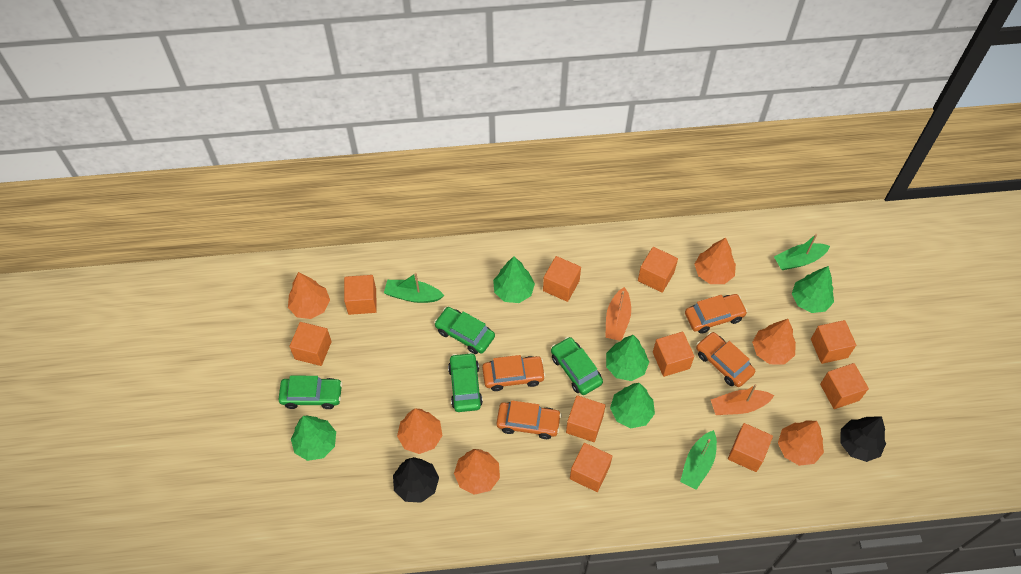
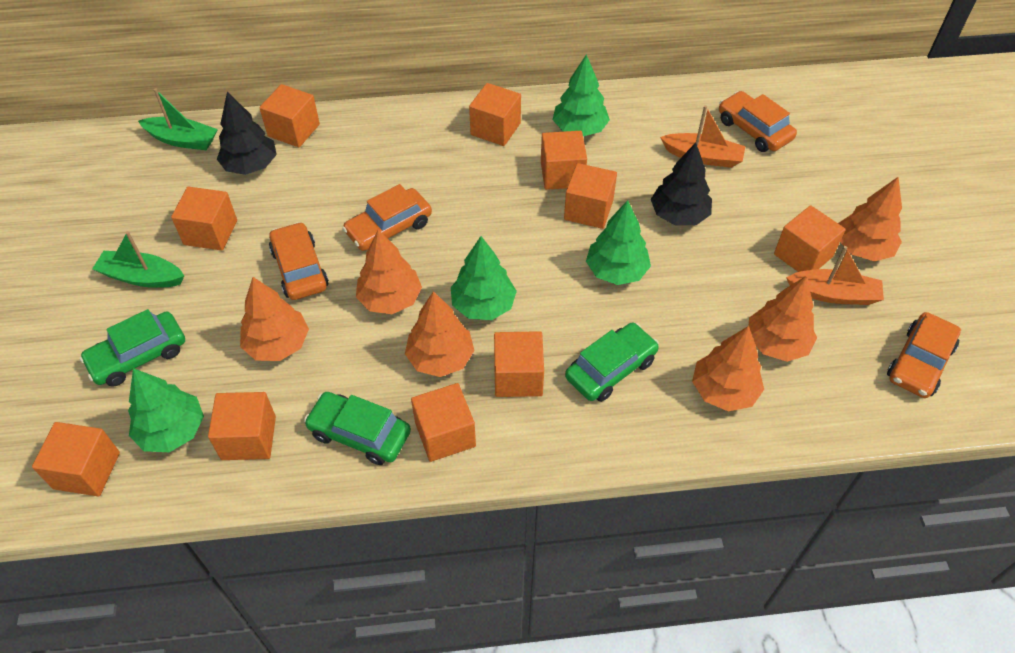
green boat: 3 -> 2
green car: 4 -> 3
green tree: 5 -> 4

